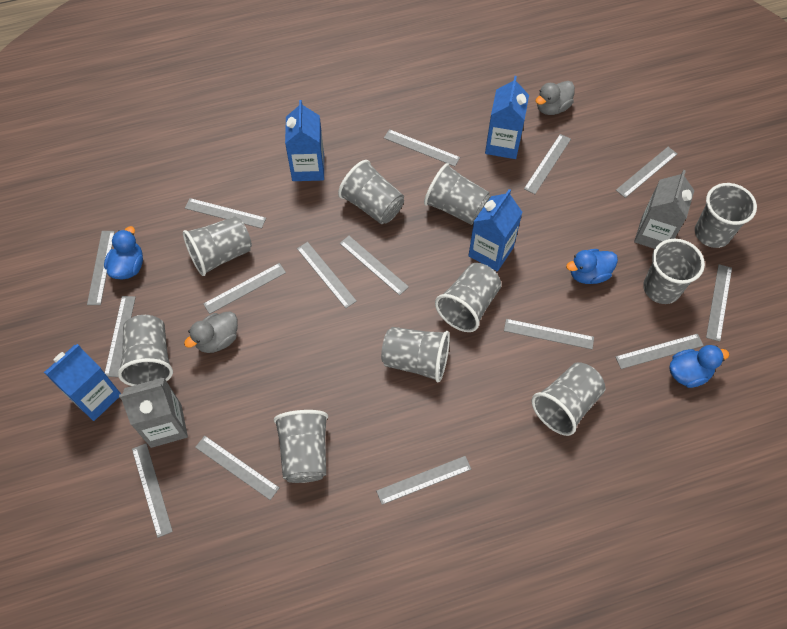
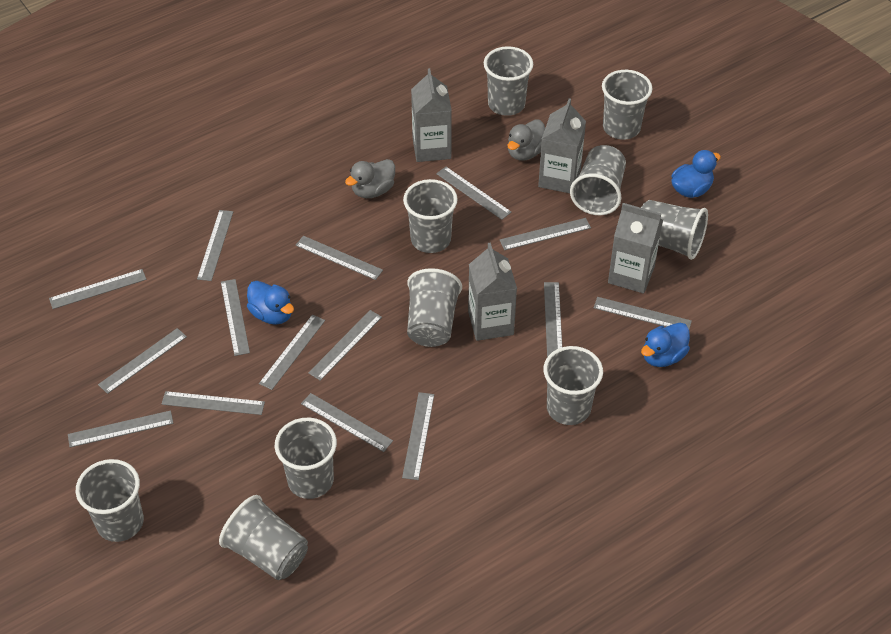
blue carton: 4 -> 0
grey carton: 2 -> 4

